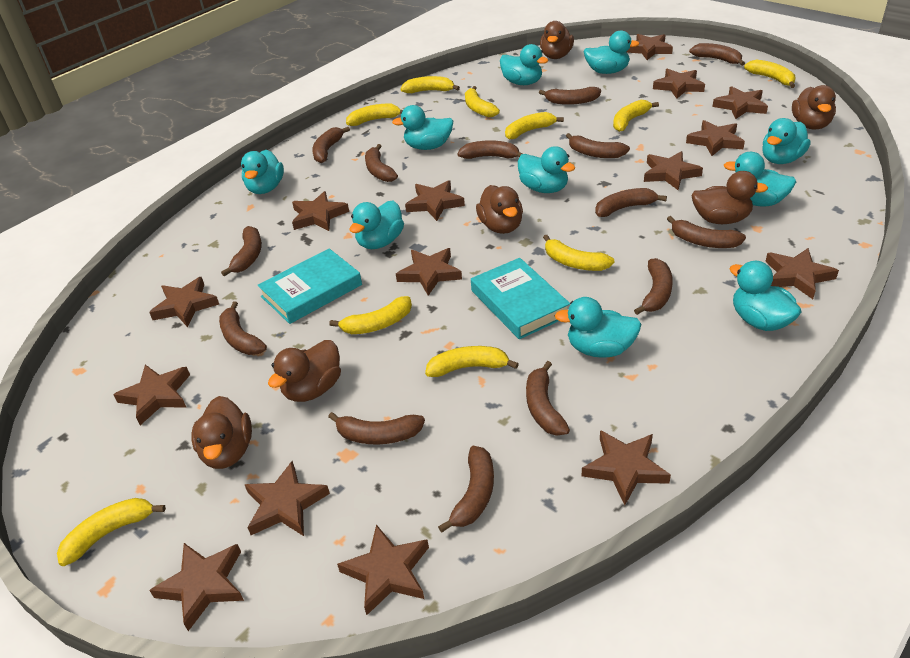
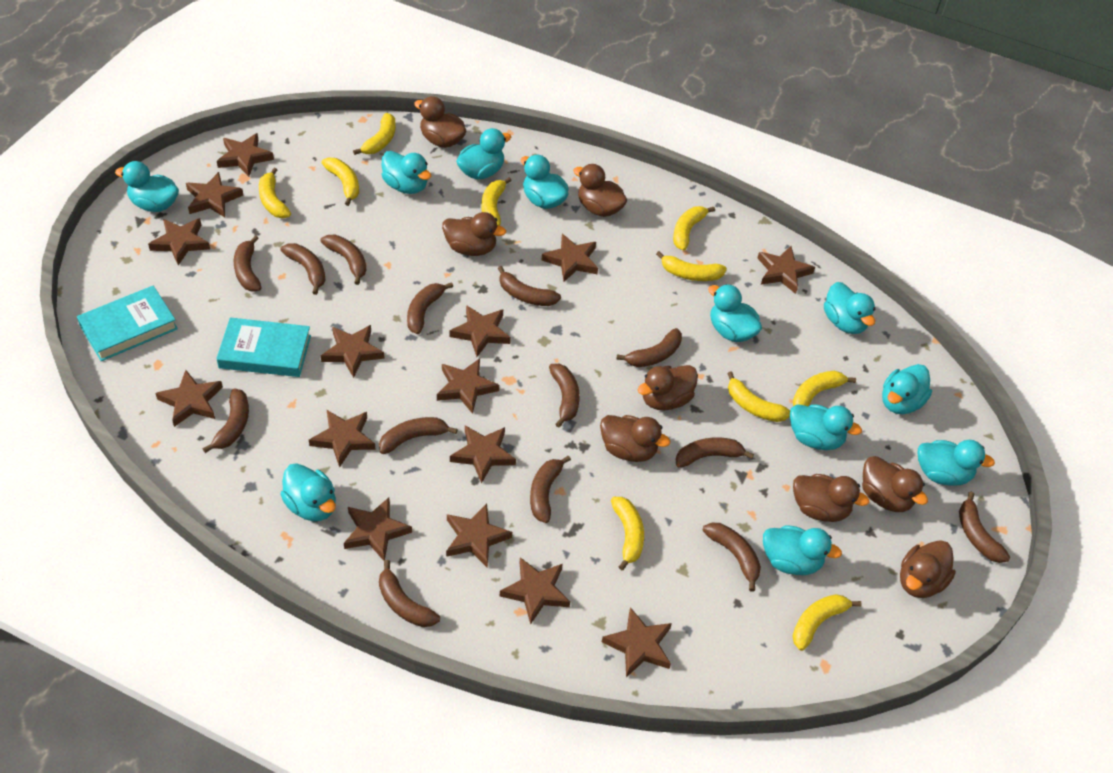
brown duck: 6 -> 8
turquoise duck: 10 -> 11

